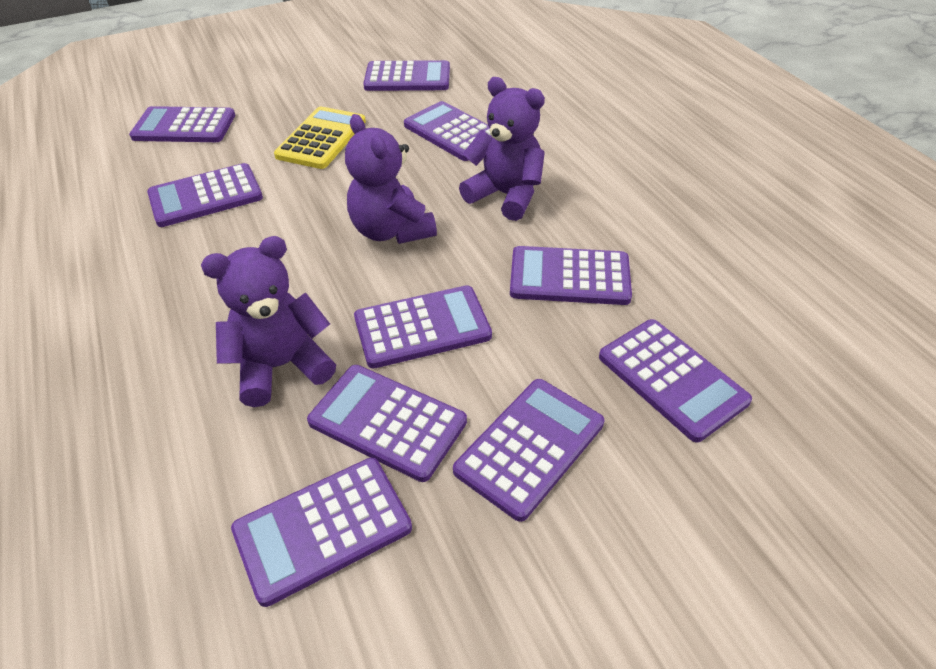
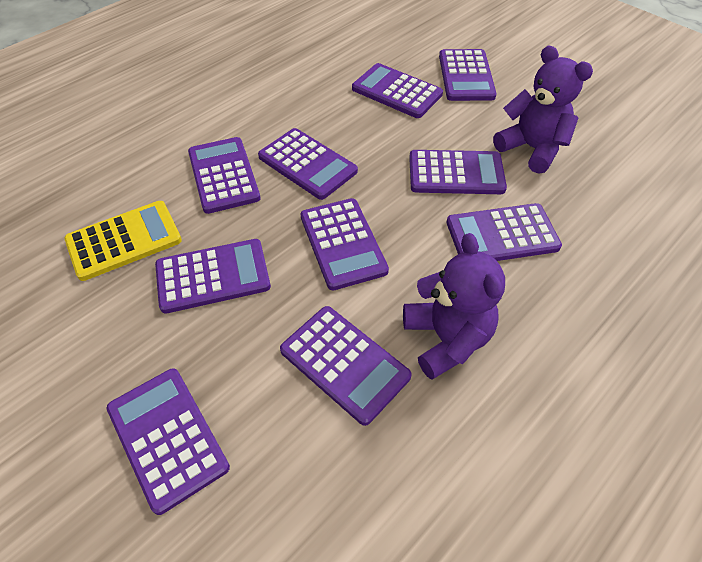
purple teddy bear: 3 -> 2

